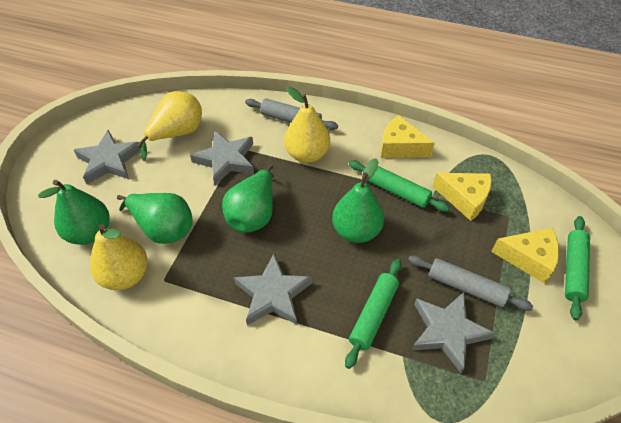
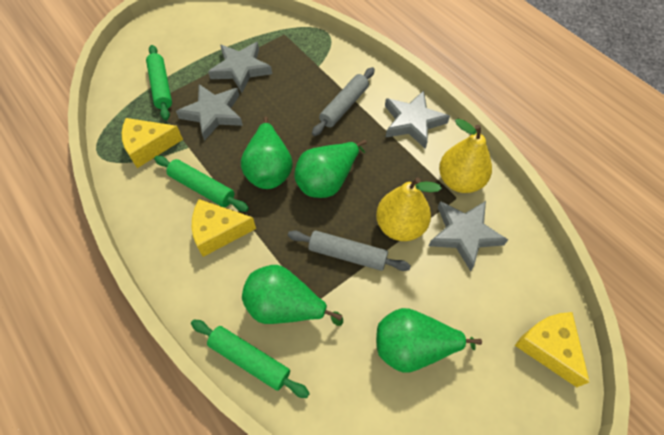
yellow pear: 3 -> 2

